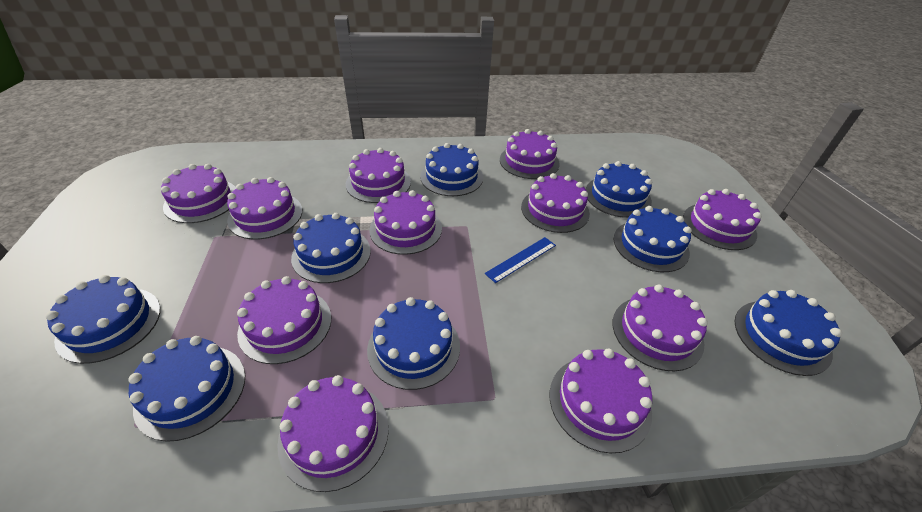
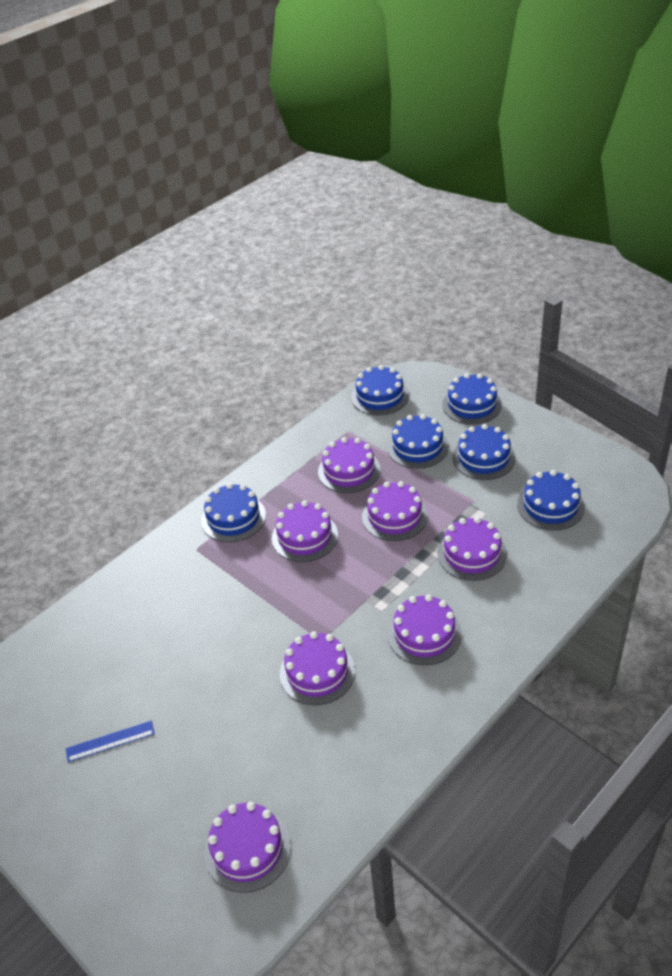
blue cake: 8 -> 6
purple cake: 11 -> 7

